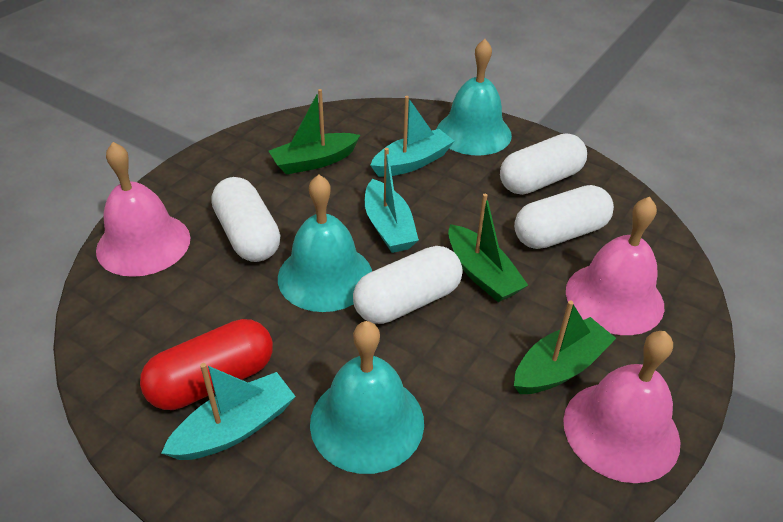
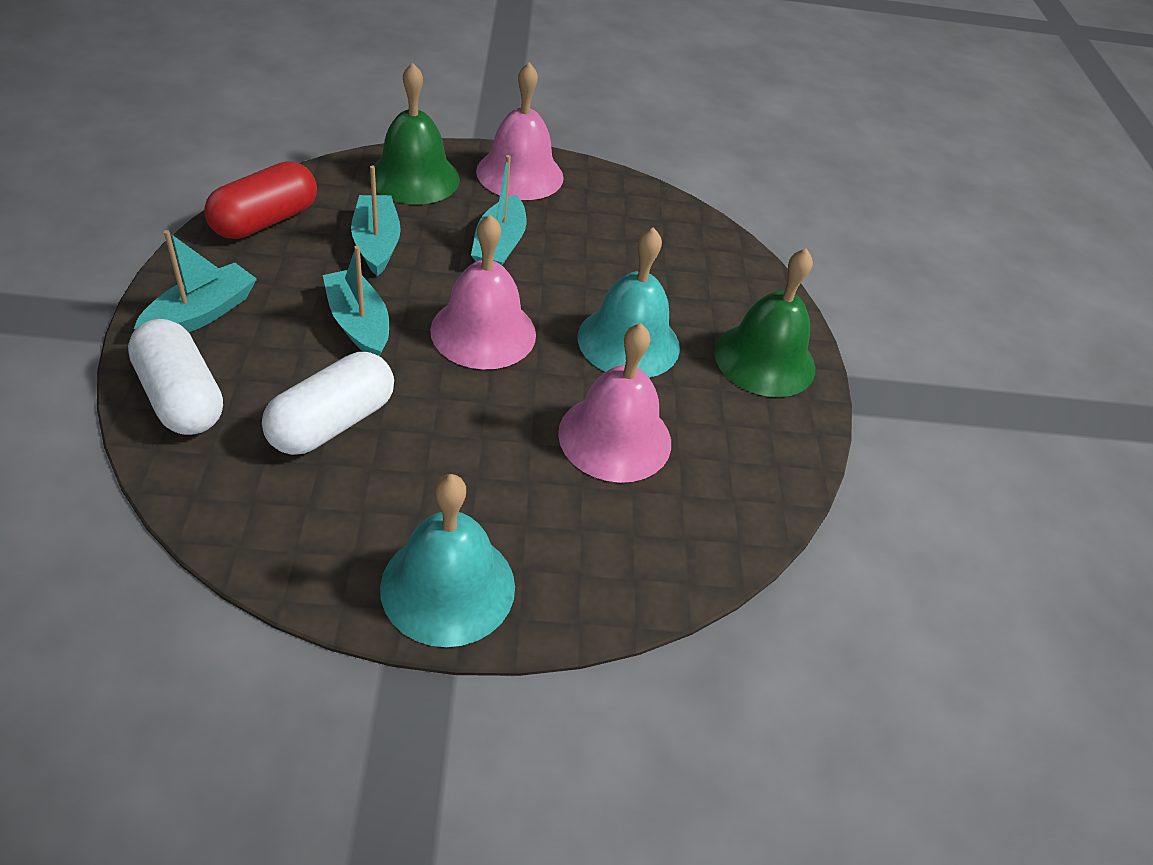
green bell: 0 -> 2
green boat: 3 -> 0
turquoise bell: 3 -> 2
turquoise boat: 3 -> 4
white capsule: 4 -> 2

